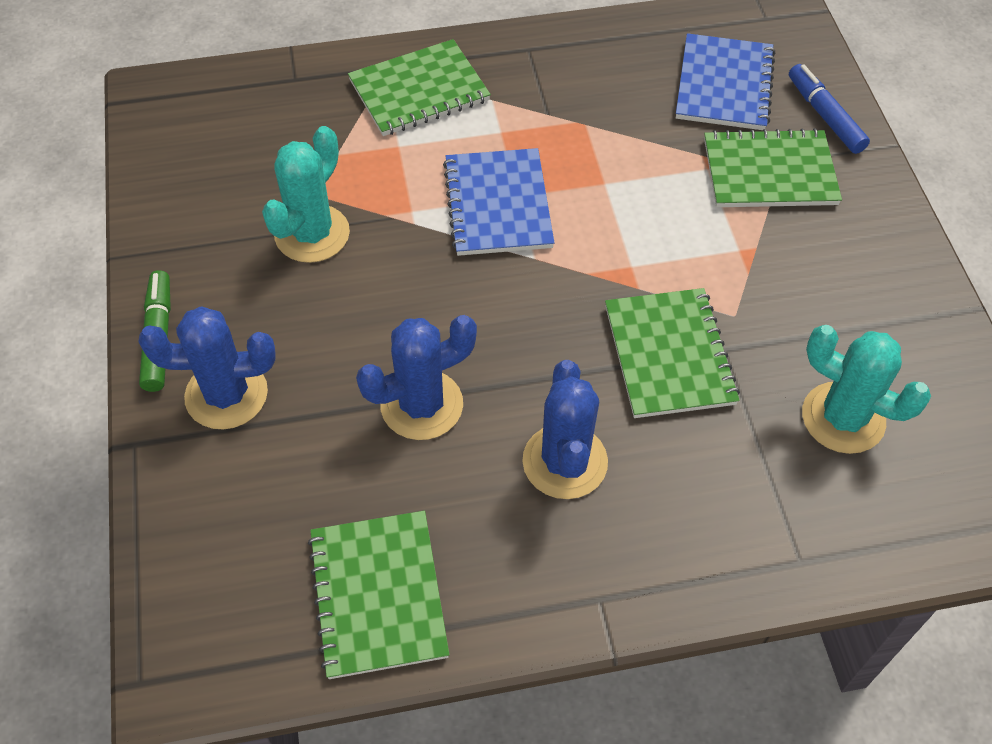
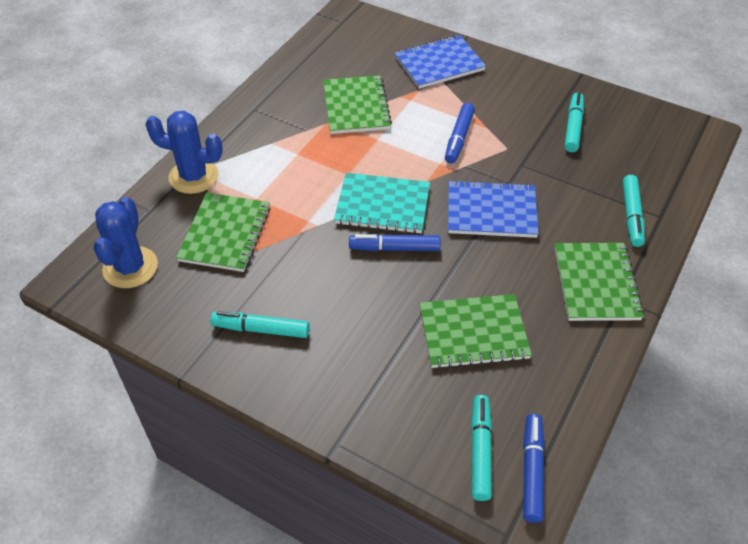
blue cactus: 3 -> 2
blue marker: 1 -> 3
green marker: 1 -> 0
turquoise cactus: 2 -> 0
turquoise marker: 0 -> 4
turquoise notebook: 0 -> 1

